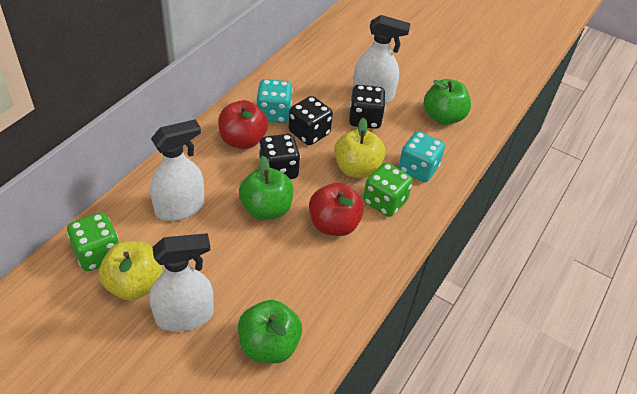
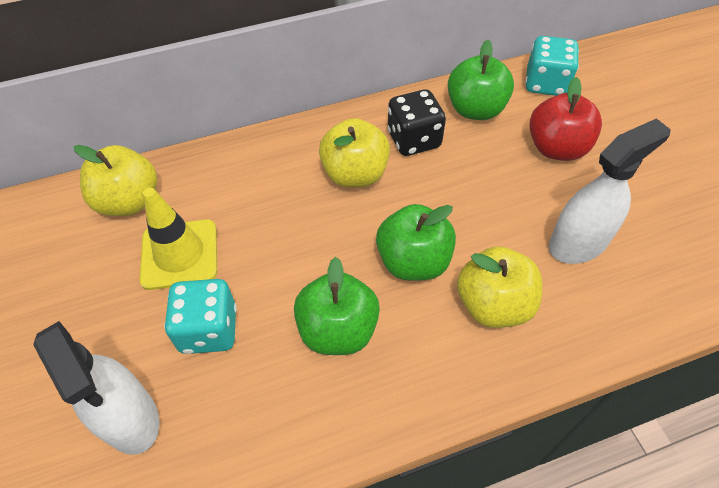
black dice: 3 -> 1
green dice: 2 -> 0
red apple: 2 -> 1
white spray bottle: 3 -> 2
yellow apple: 2 -> 3
yellow traffic cone: 0 -> 1

